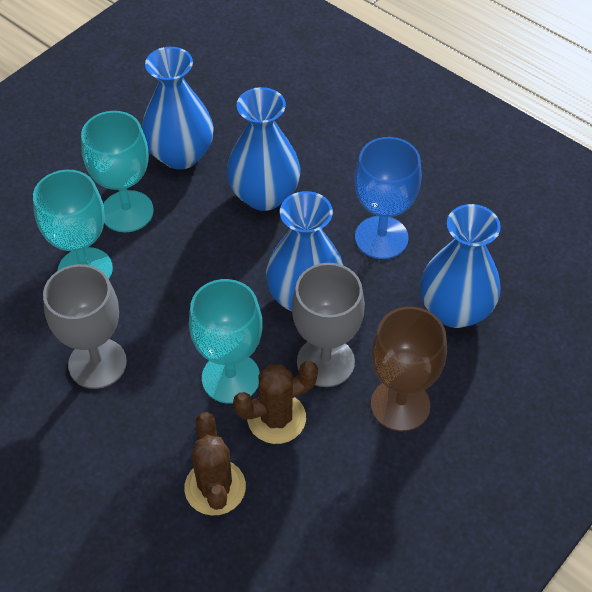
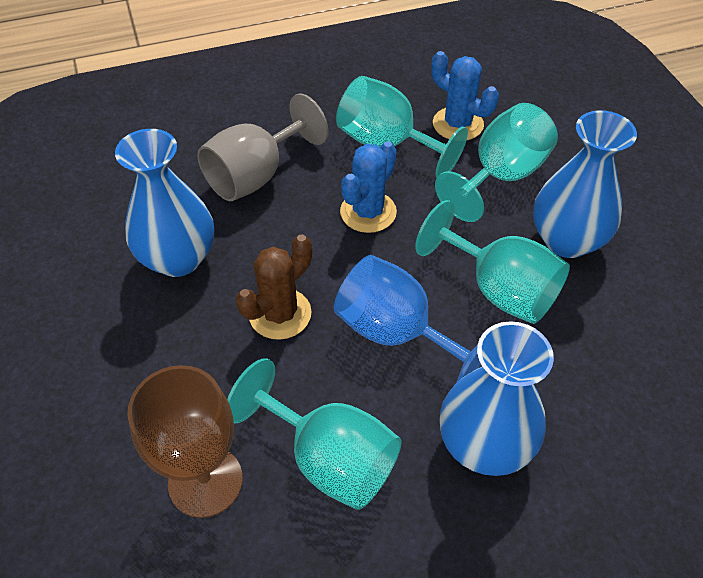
blue cactus: 0 -> 2
blue vase: 4 -> 3
brown cactus: 2 -> 1
grey goblet: 2 -> 1
turquoise goblet: 3 -> 4

